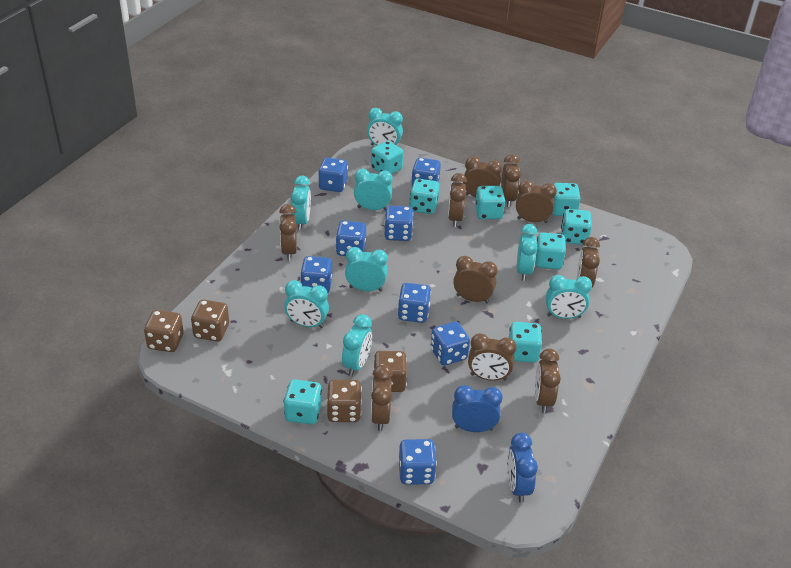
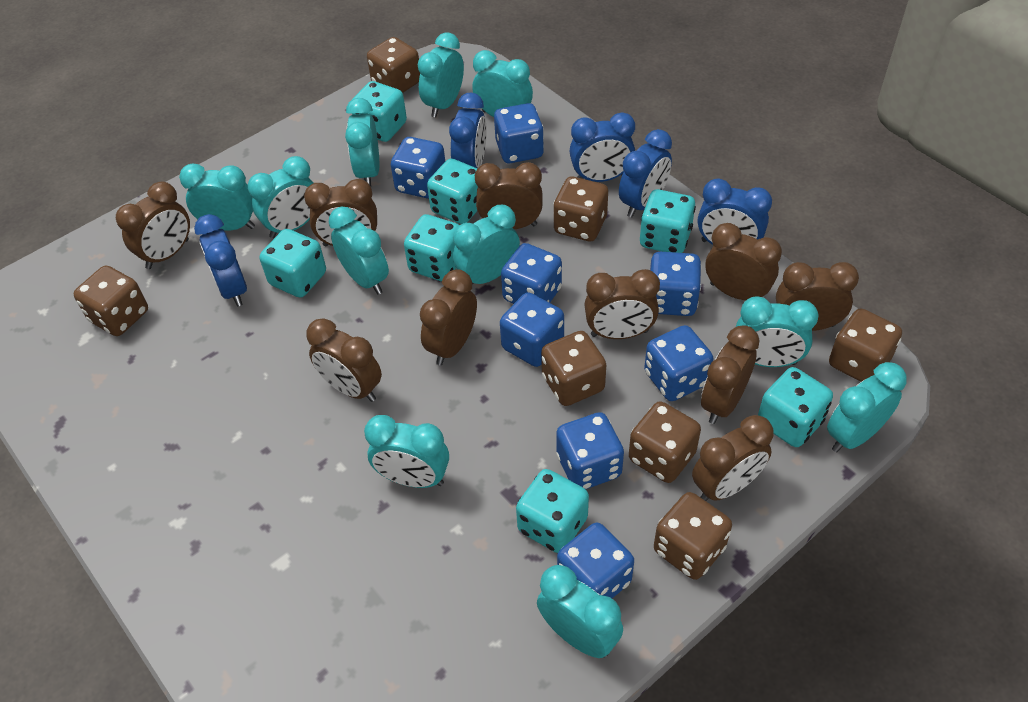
blue clock: 2 -> 5
brown dice: 4 -> 7
turquoise clock: 8 -> 11
turquoise dice: 8 -> 7

